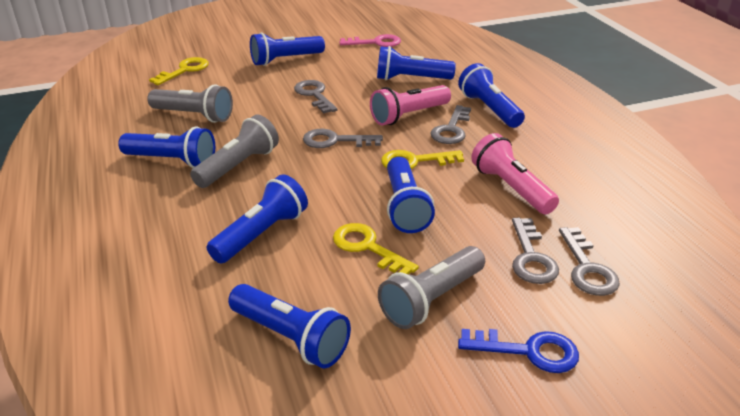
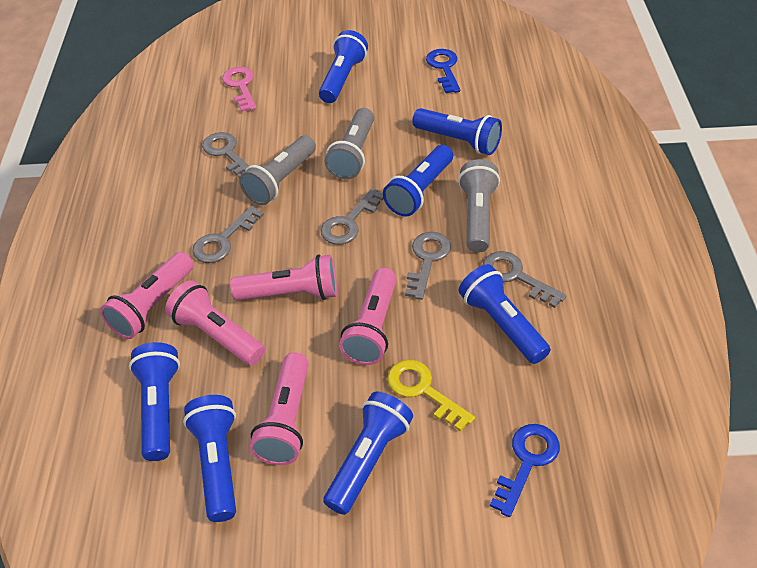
blue key: 1 -> 2
pink flashlight: 2 -> 5
yellow key: 3 -> 1

